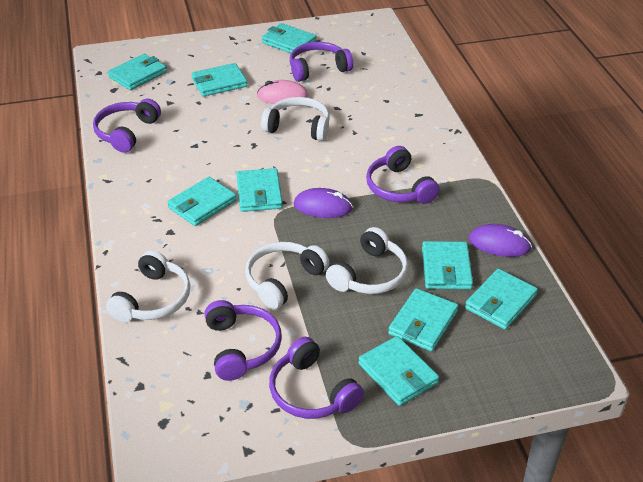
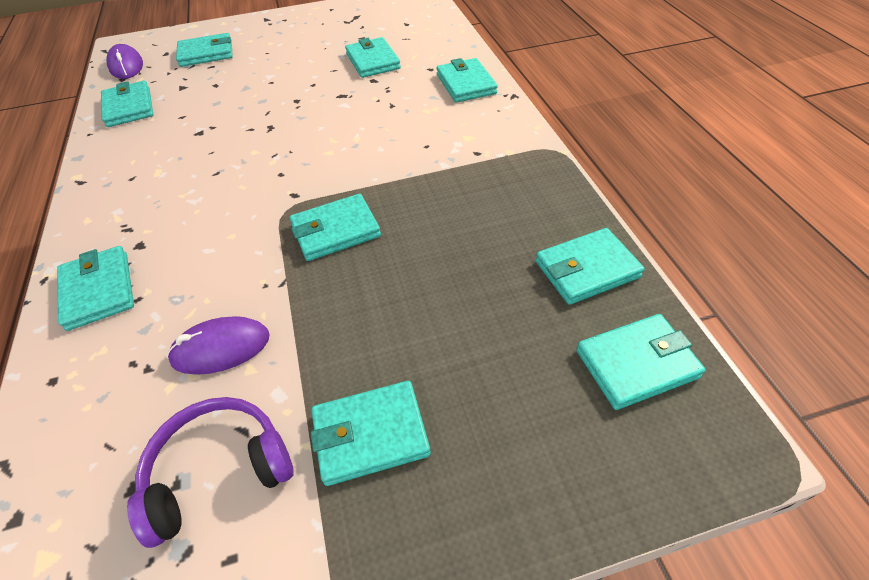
pink mouse: 1 -> 0
purple headphones: 5 -> 1
white headphones: 4 -> 0

